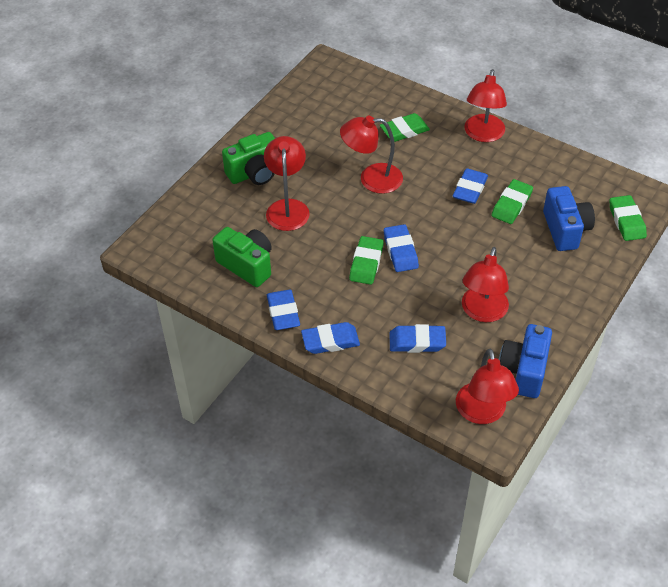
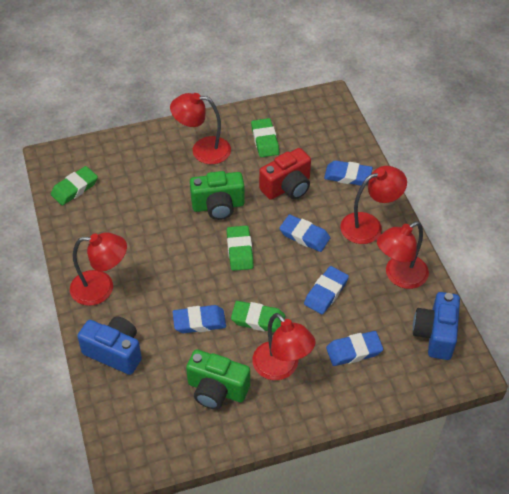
red camera: 0 -> 1

